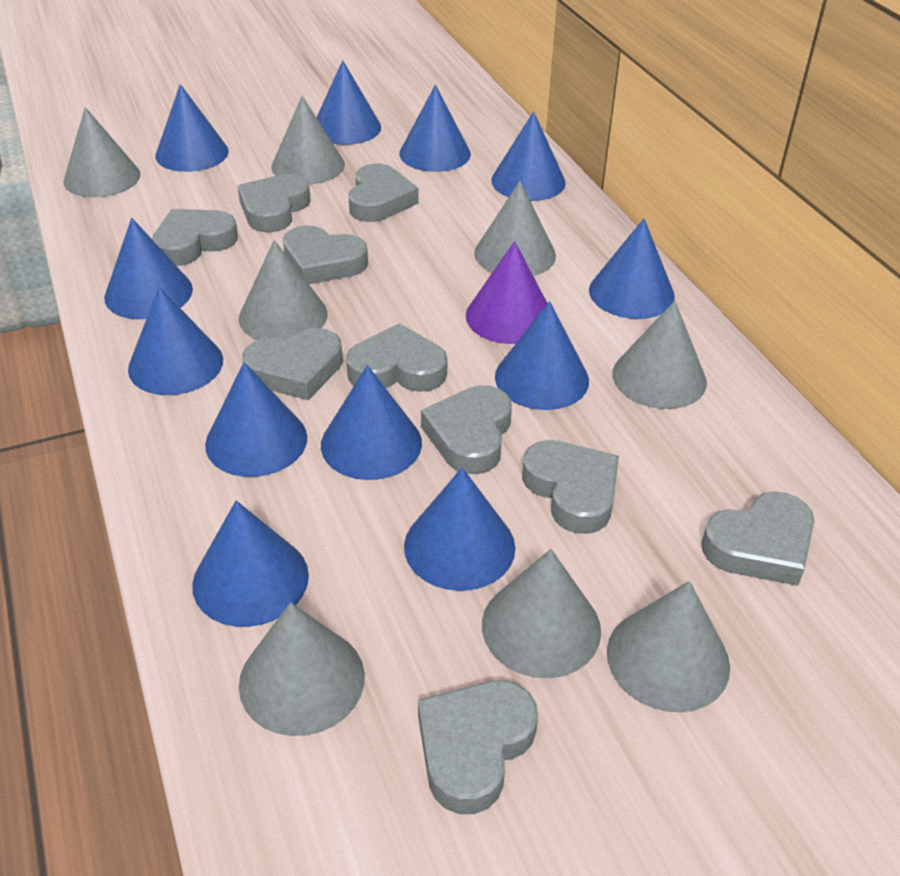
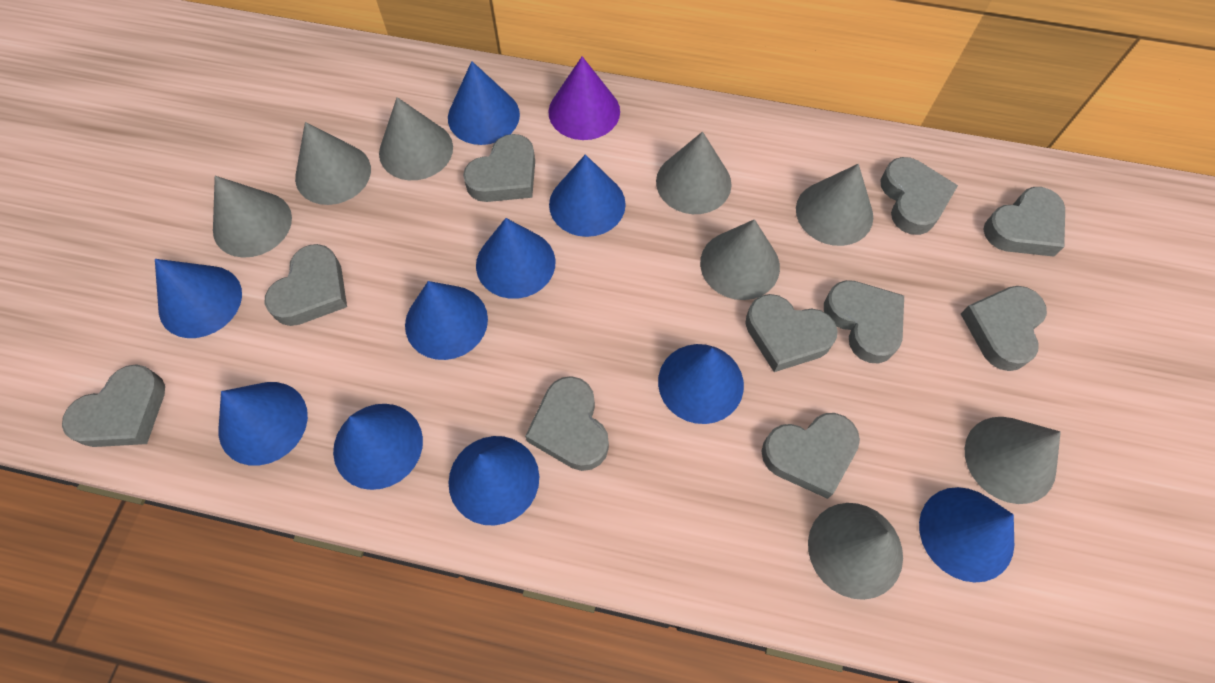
blue cone: 12 -> 10

